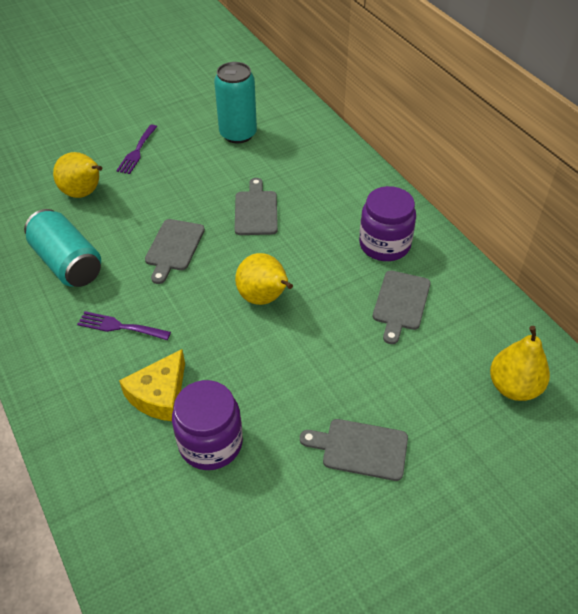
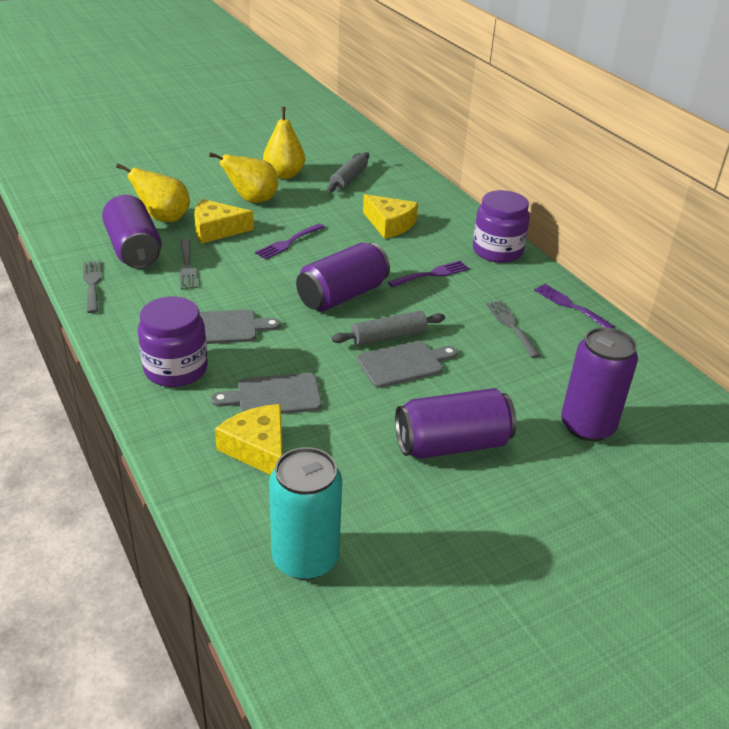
grey cutting board: 4 -> 3
grey fork: 0 -> 3
grey rolling pin: 0 -> 2
purple can: 0 -> 4
purple fork: 2 -> 3
turquoise can: 2 -> 1
yellow cheese: 1 -> 3

